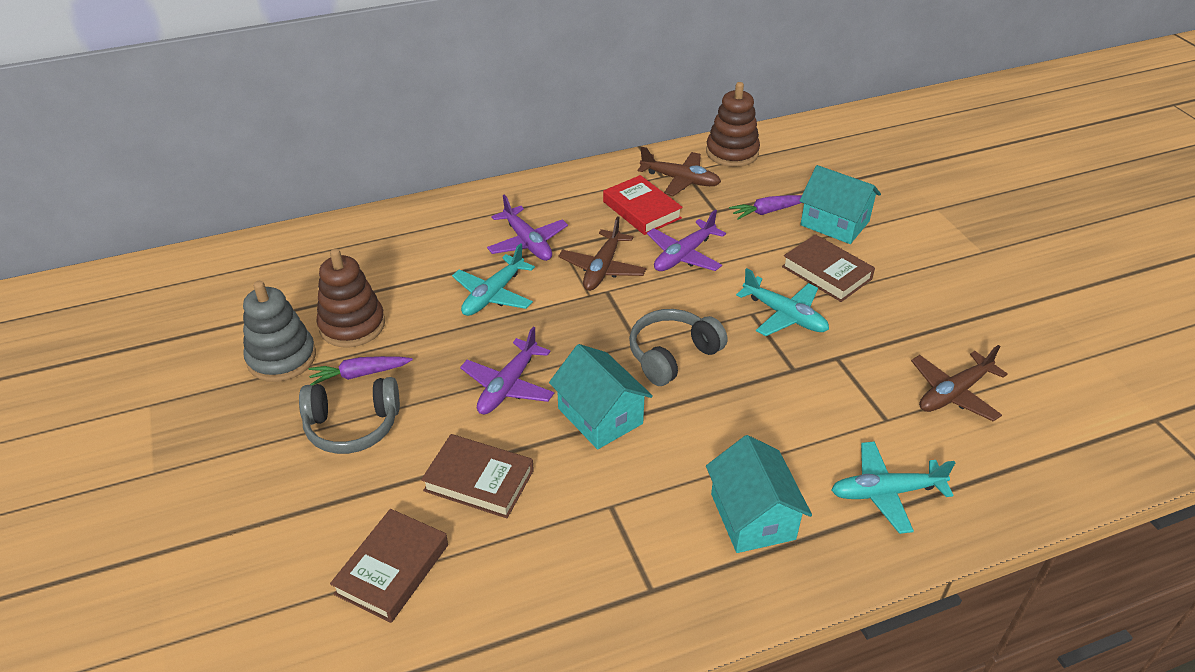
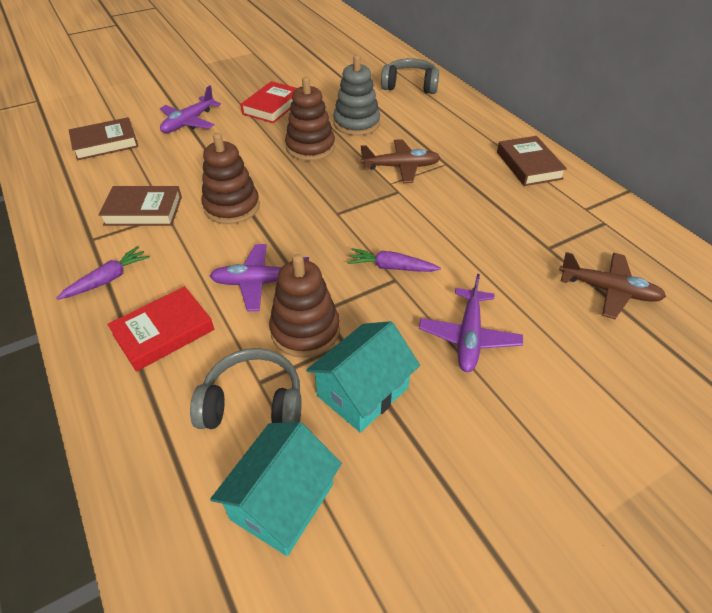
brown plane: 3 -> 2
brown stacking toy: 2 -> 3
red book: 1 -> 2
turquoise house: 3 -> 2
turquoise plane: 3 -> 0

